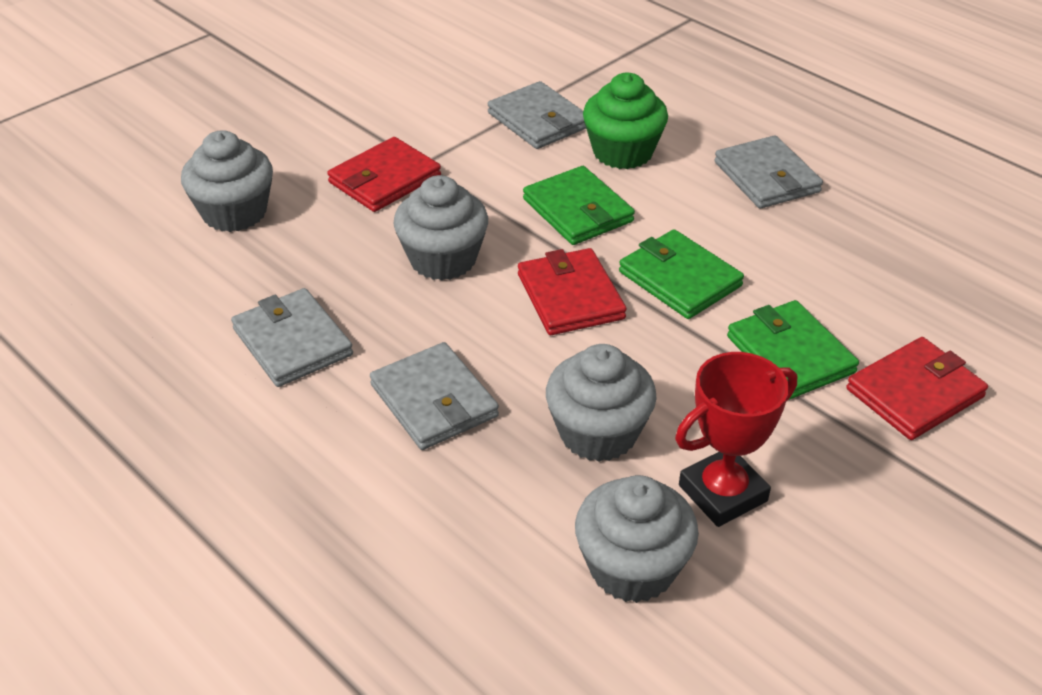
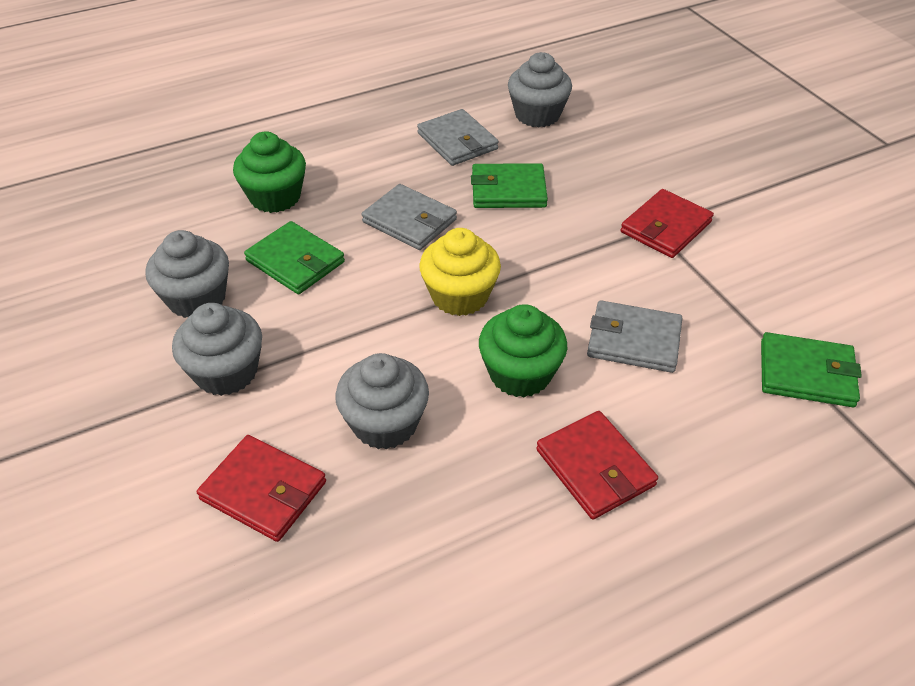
green cupcake: 1 -> 2
grey wallet: 4 -> 3
red trophy: 1 -> 0
yellow cupcake: 0 -> 1

